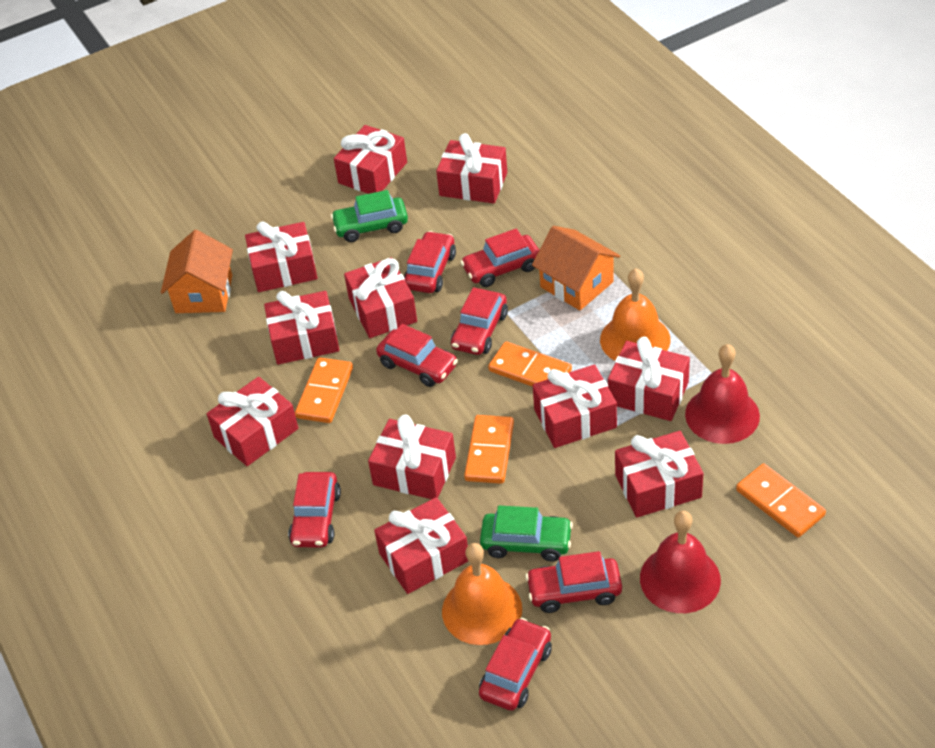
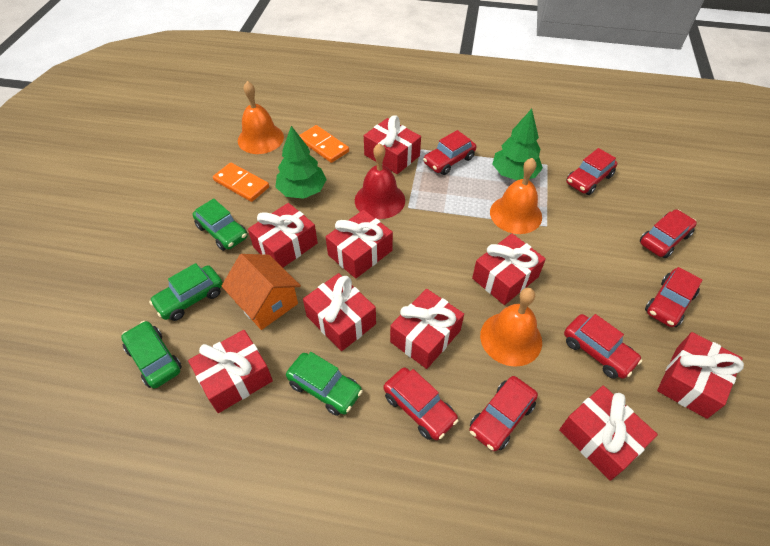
green car: 2 -> 4
green tree: 0 -> 2
orange bell: 2 -> 3
orange domino: 4 -> 2
orange house: 2 -> 1
red bell: 2 -> 1
red gift: 11 -> 9

